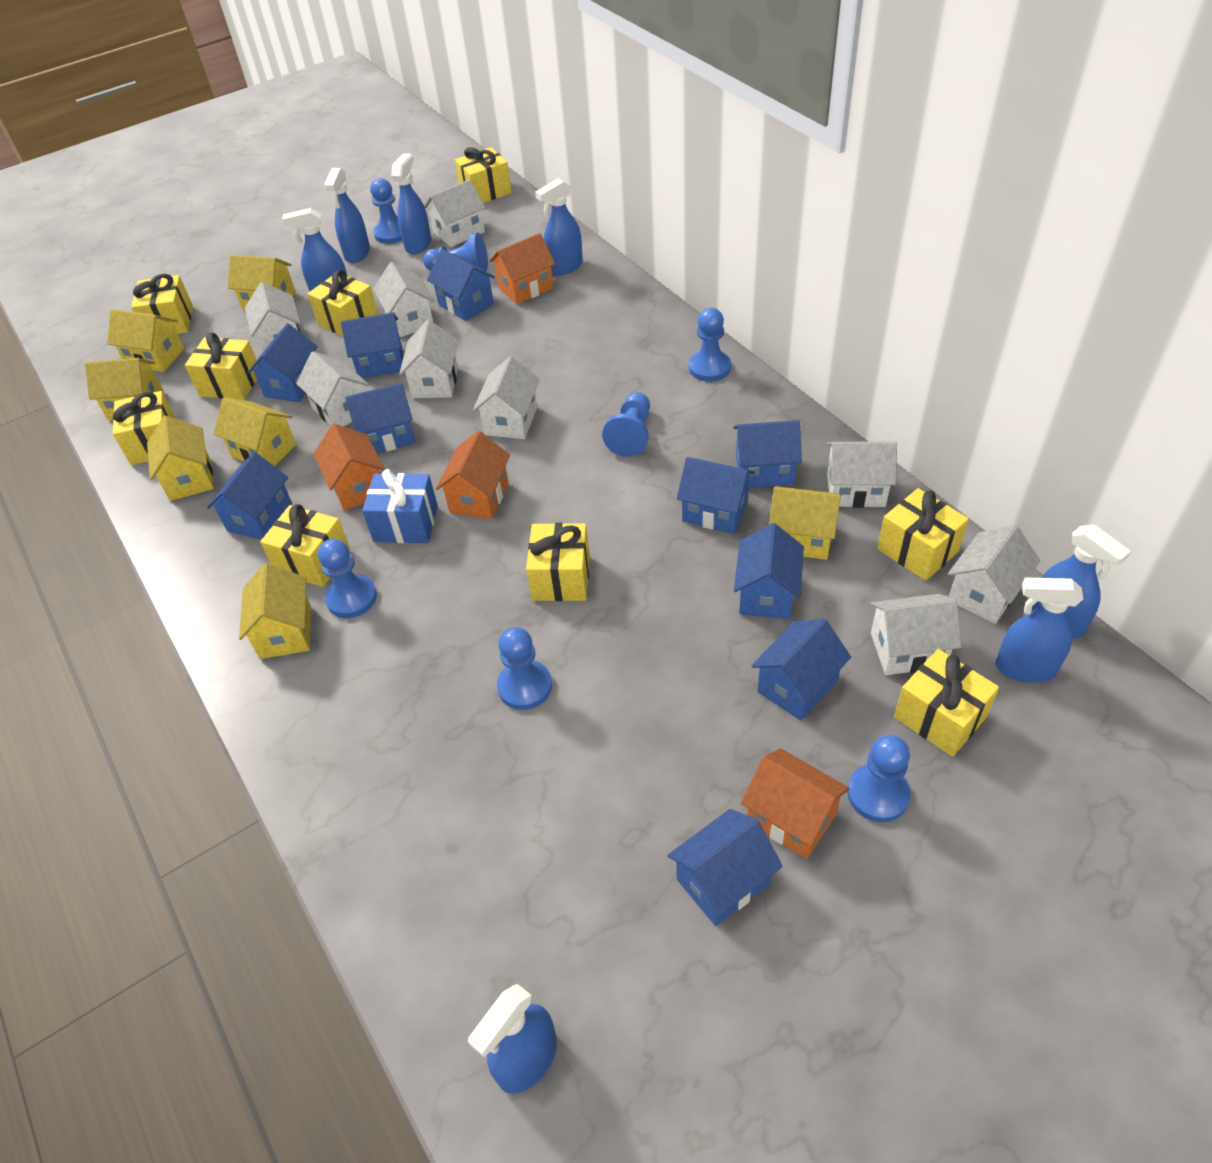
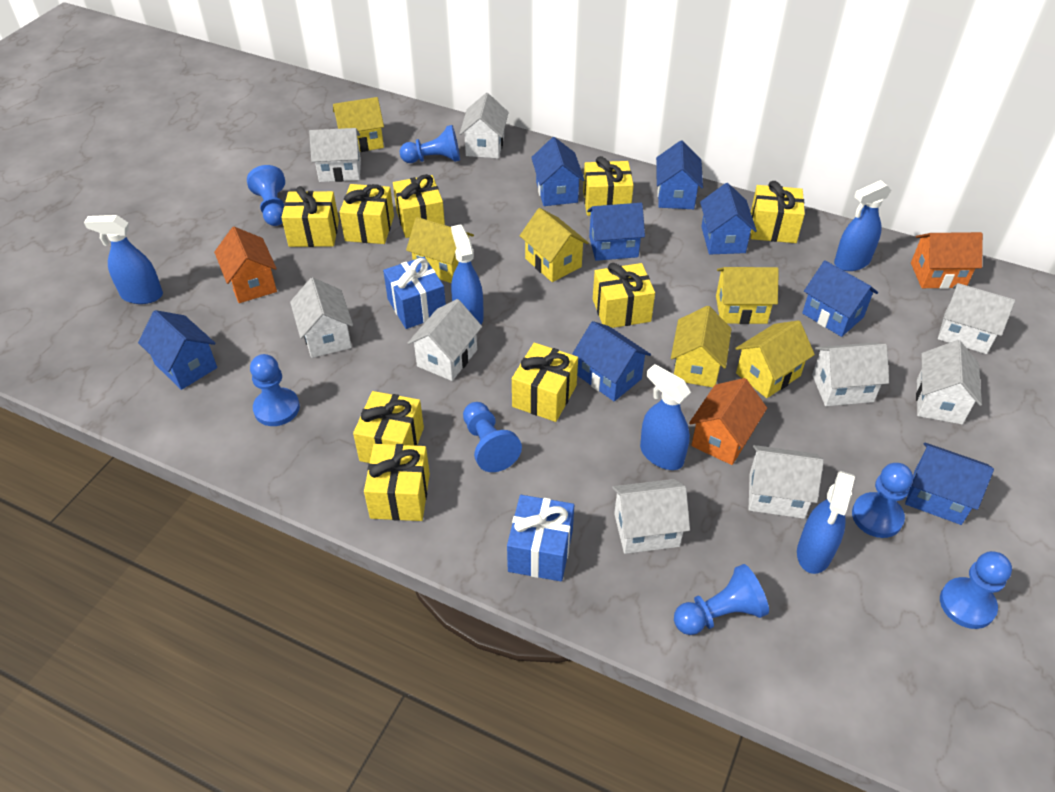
blue gift: 1 -> 2
blue house: 10 -> 8
blue spray bottle: 7 -> 5
orange house: 4 -> 3
yellow house: 7 -> 6

